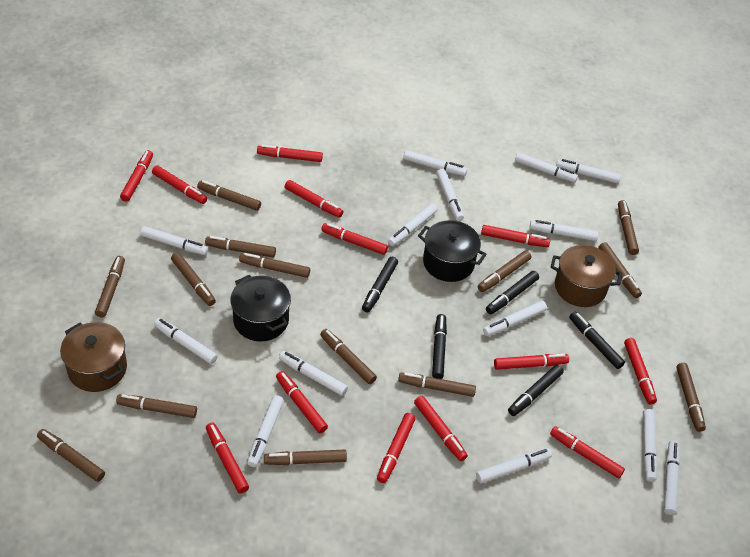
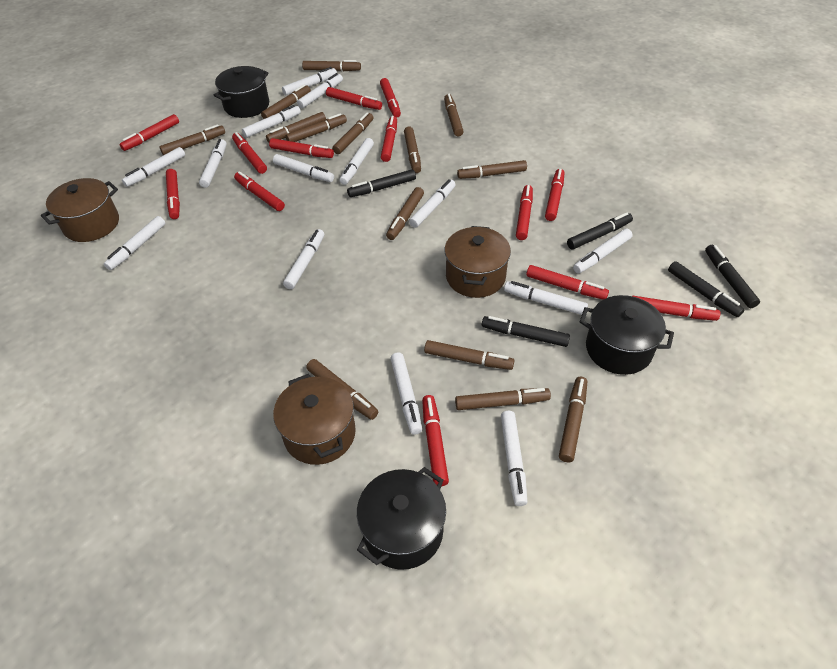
black pot: 2 -> 3
brown pot: 2 -> 3

